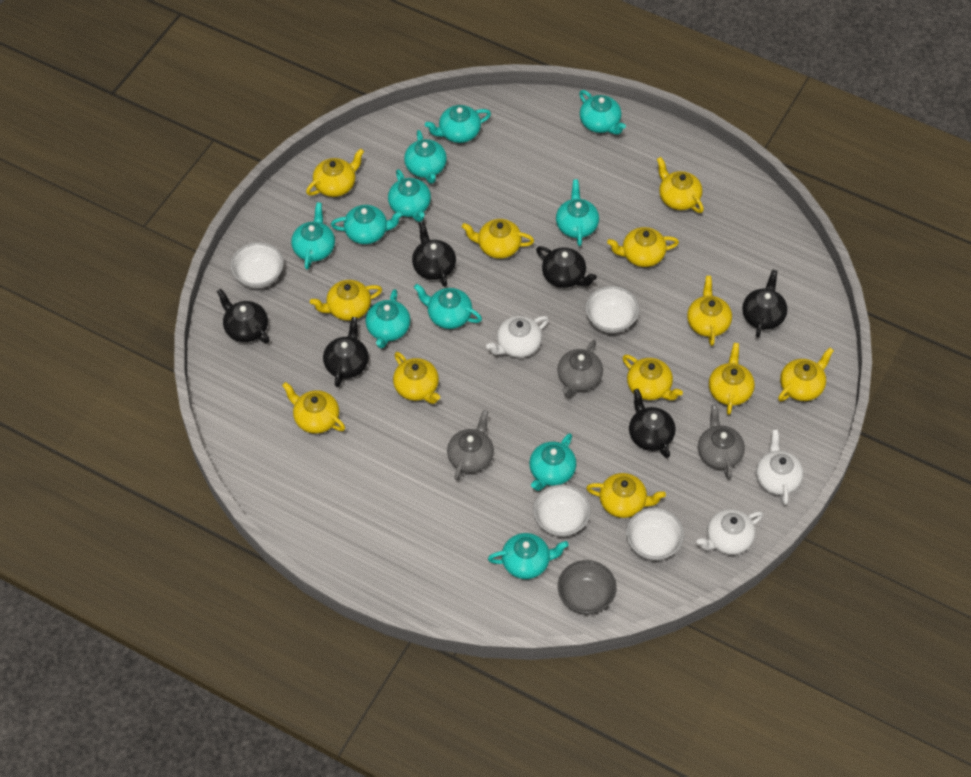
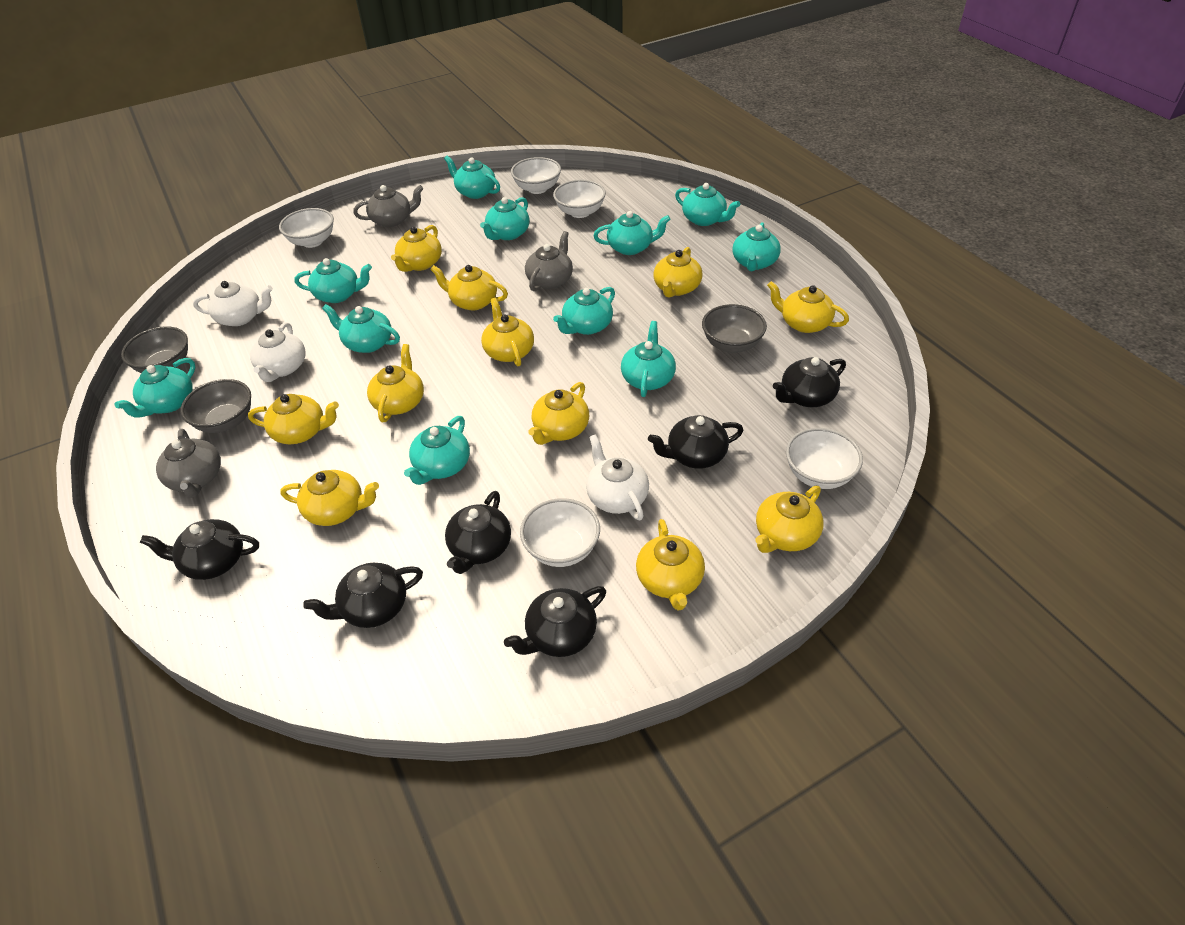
grey bowl: 1 -> 3
white bowl: 4 -> 5
yellow teapot: 12 -> 11

